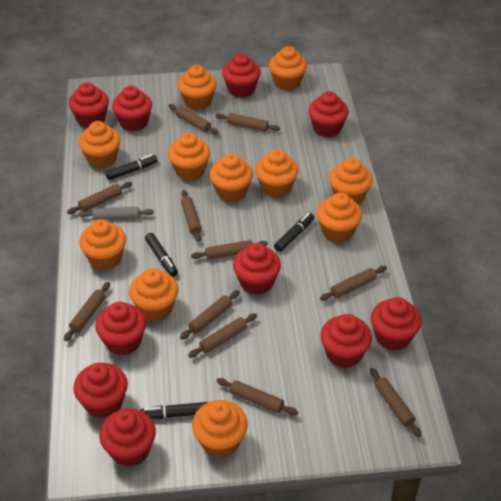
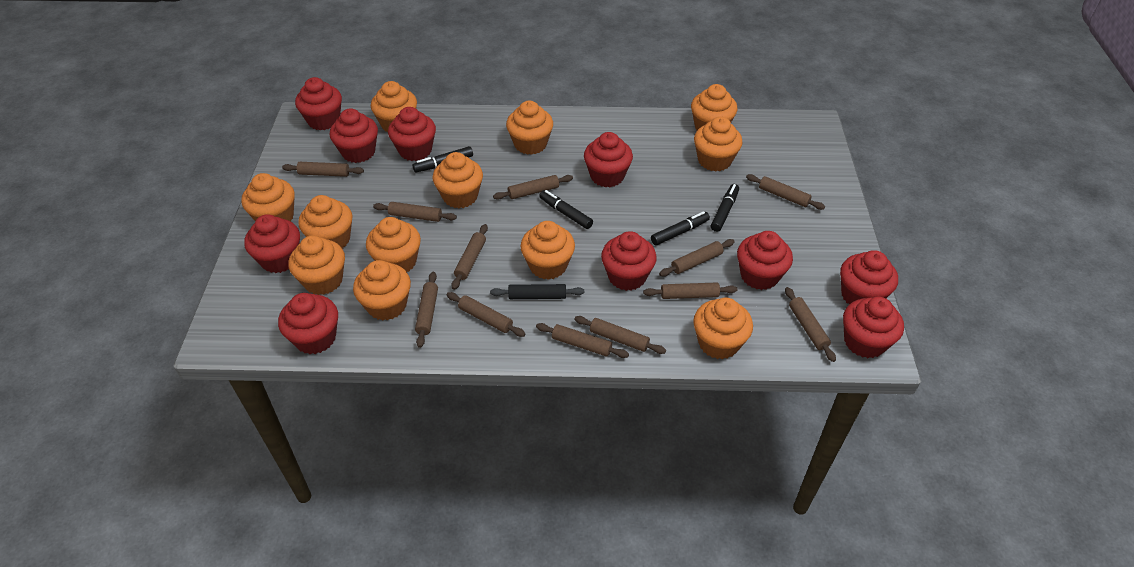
black rolling pin: 0 -> 1
brown rolling pin: 11 -> 12
grey rolling pin: 1 -> 0
orange cupcake: 11 -> 12

